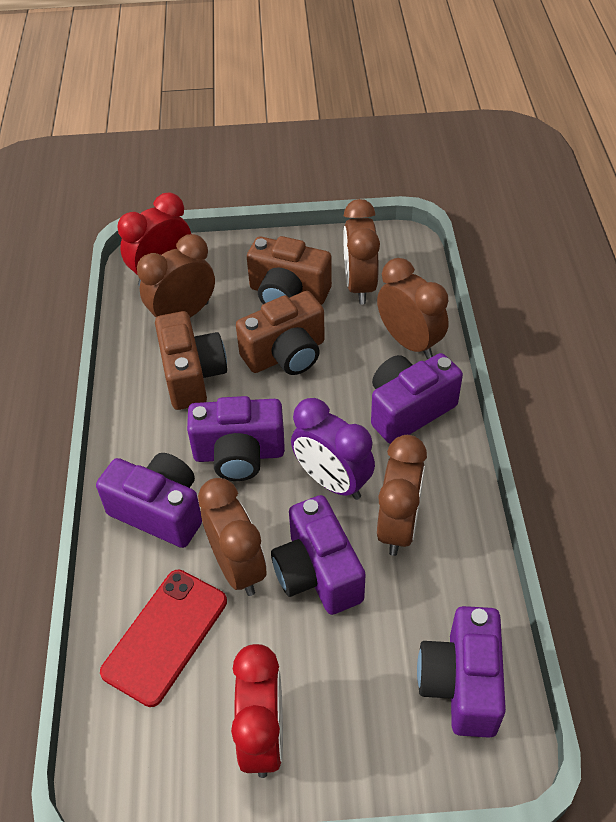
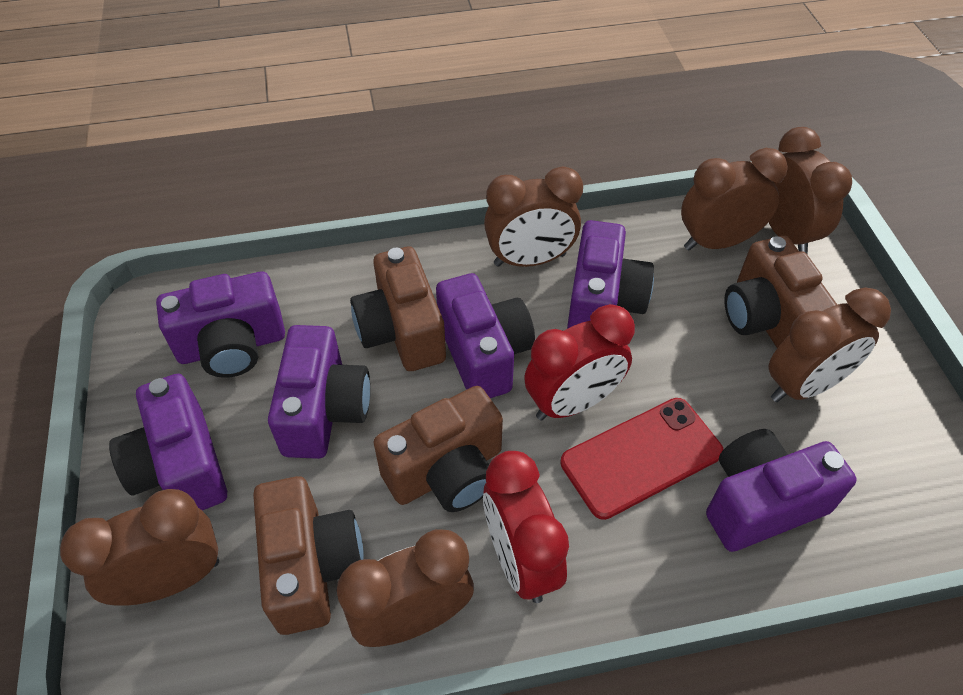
brown camera: 3 -> 4
brown clock: 5 -> 6
purple camera: 5 -> 6
purple clock: 1 -> 0

